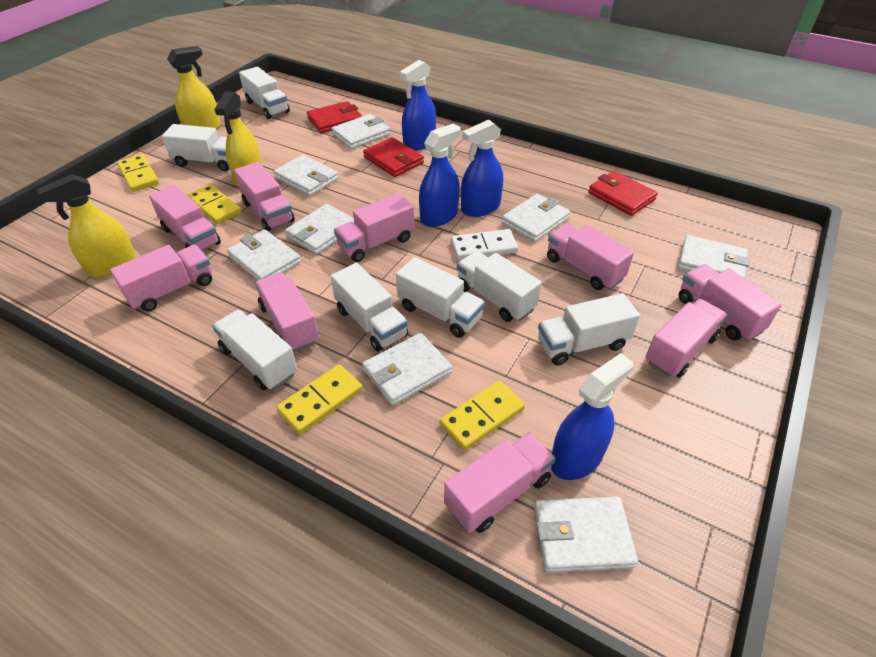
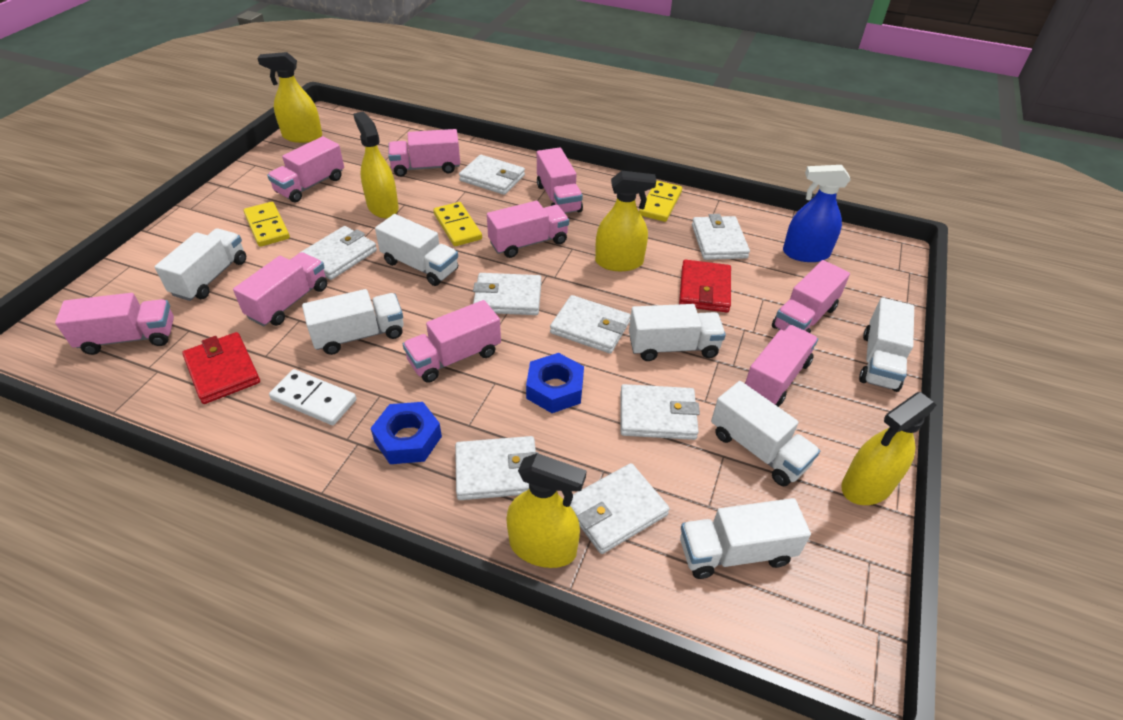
blue nut: 0 -> 2
blue spray bottle: 4 -> 1
red wallet: 3 -> 2
yellow domino: 4 -> 3
yellow spray bottle: 3 -> 5

